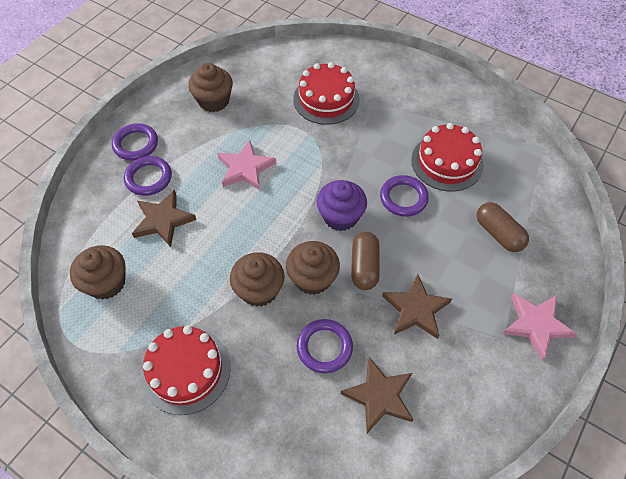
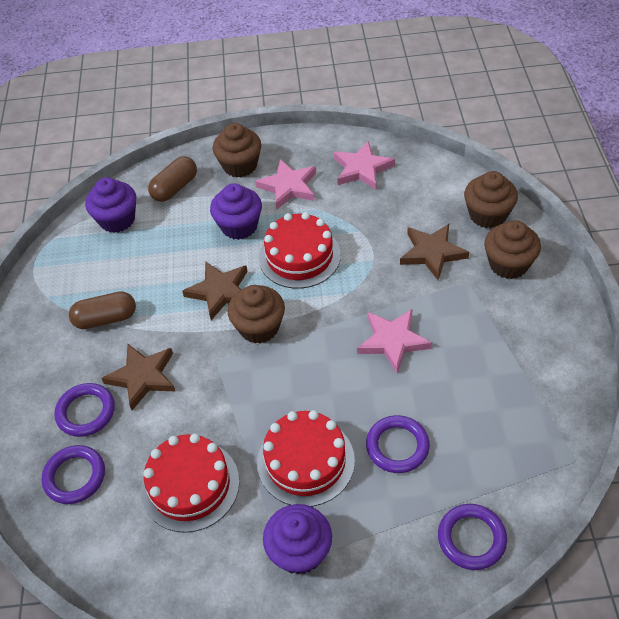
pink star: 2 -> 3
purple cupcake: 1 -> 3

